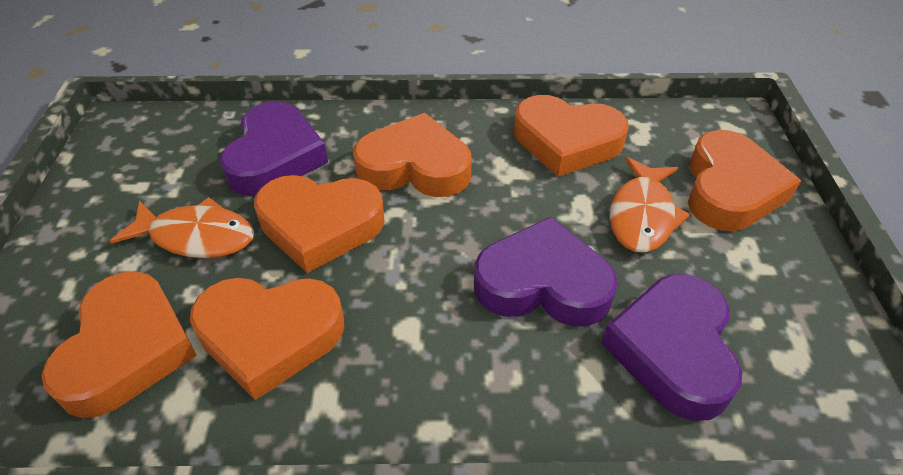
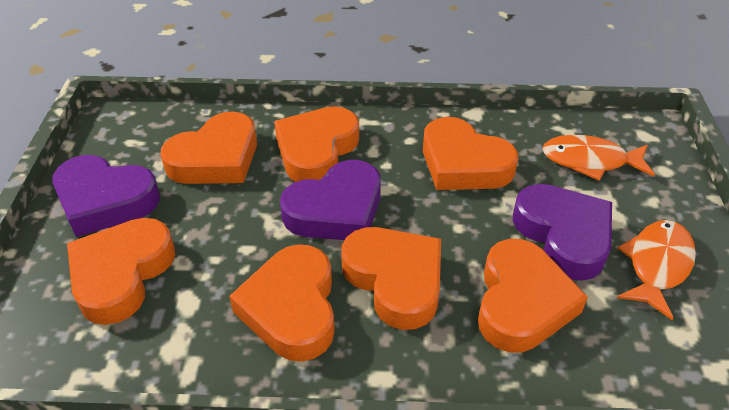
orange heart: 6 -> 7

